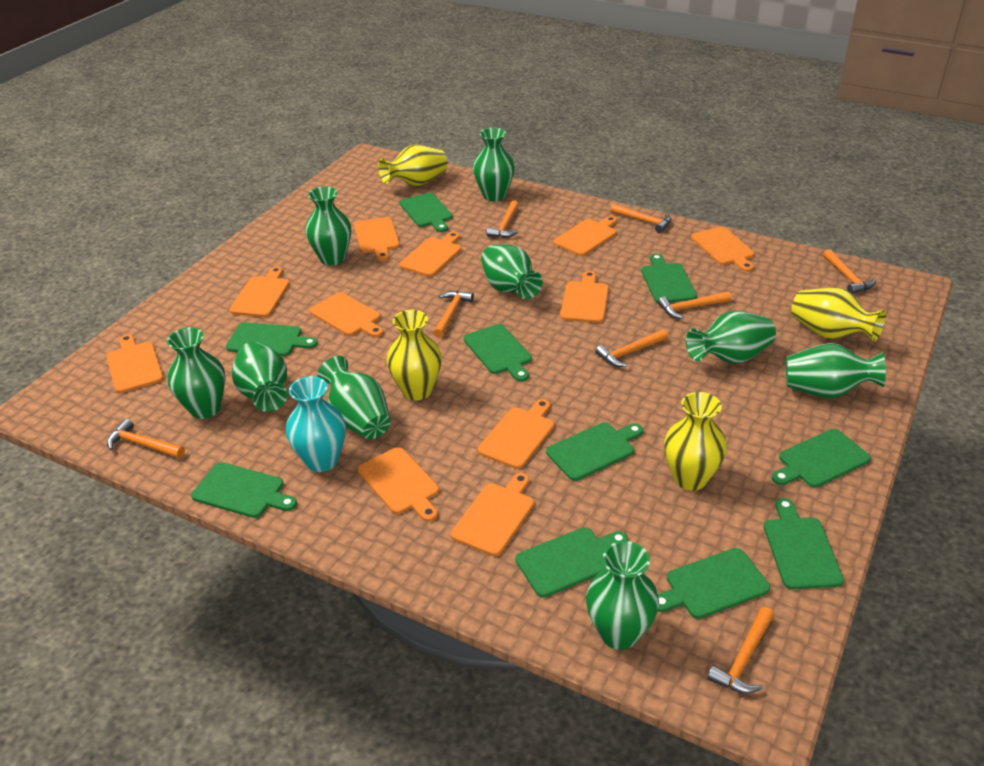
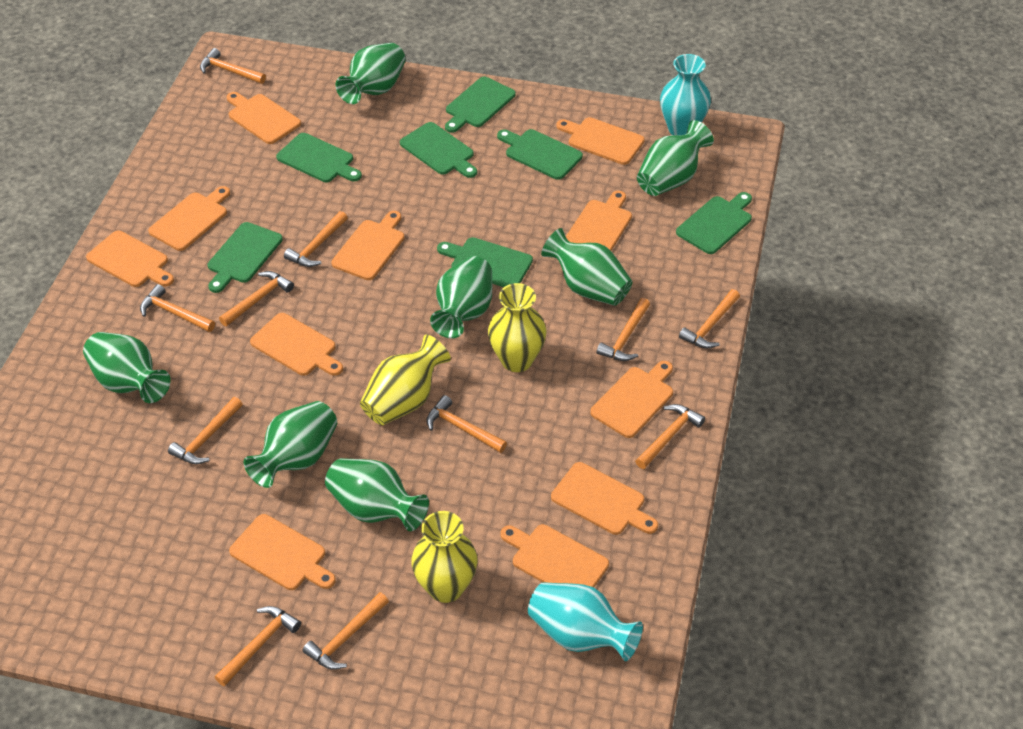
green cutting board: 10 -> 7
green vase: 9 -> 7
orange hammer: 8 -> 11
turquoise vase: 1 -> 2
yellow vase: 4 -> 3

